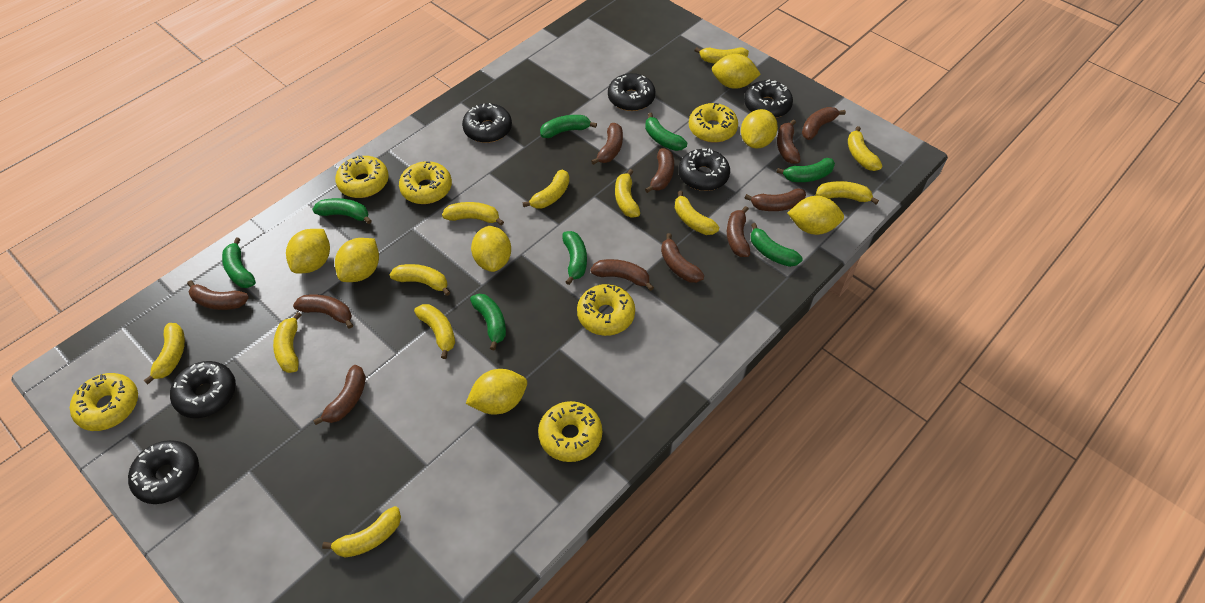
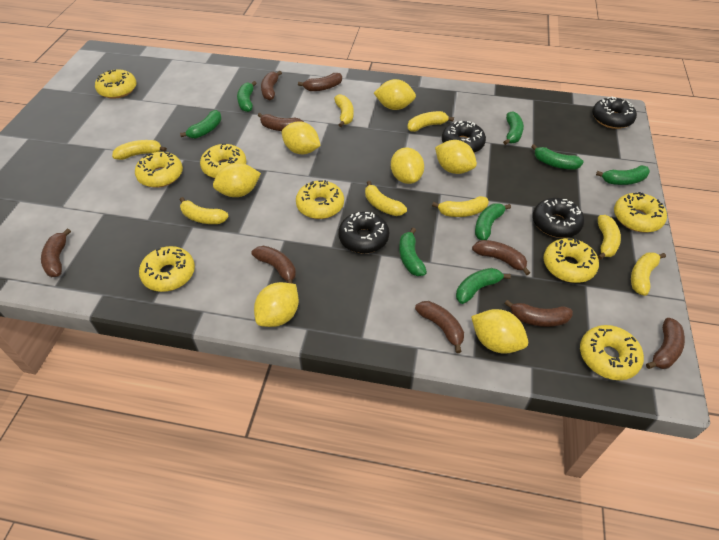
black donut: 6 -> 4
brown banana: 11 -> 9
yellow banana: 12 -> 8
yellow donut: 6 -> 8

